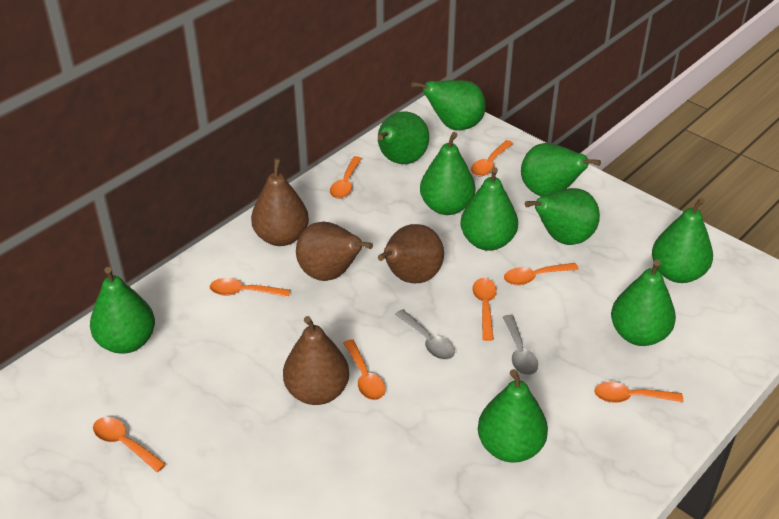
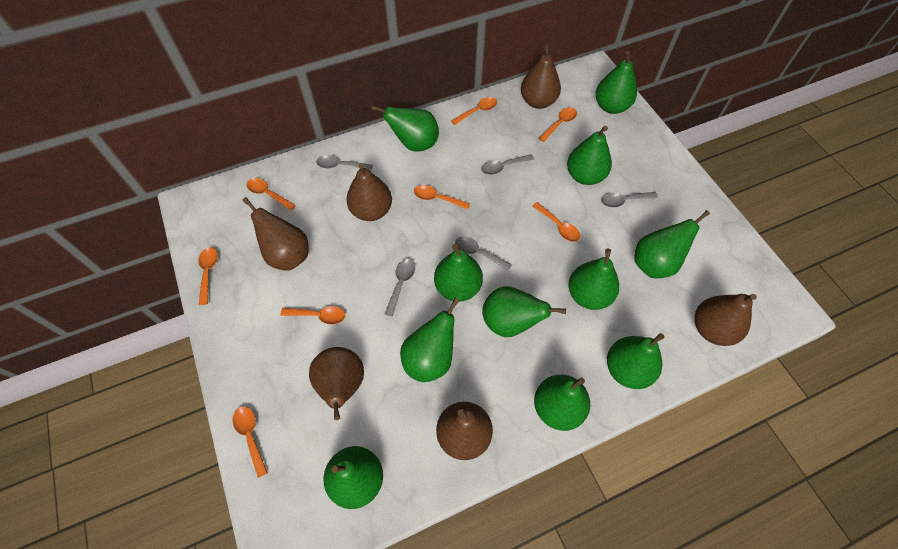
brown pear: 4 -> 6
green pear: 10 -> 11
grey spoon: 2 -> 5

